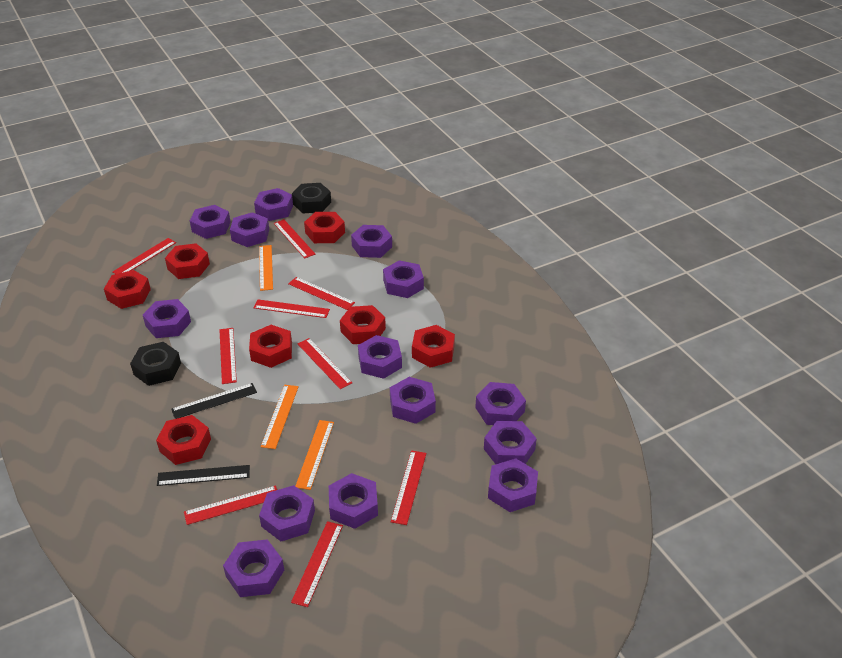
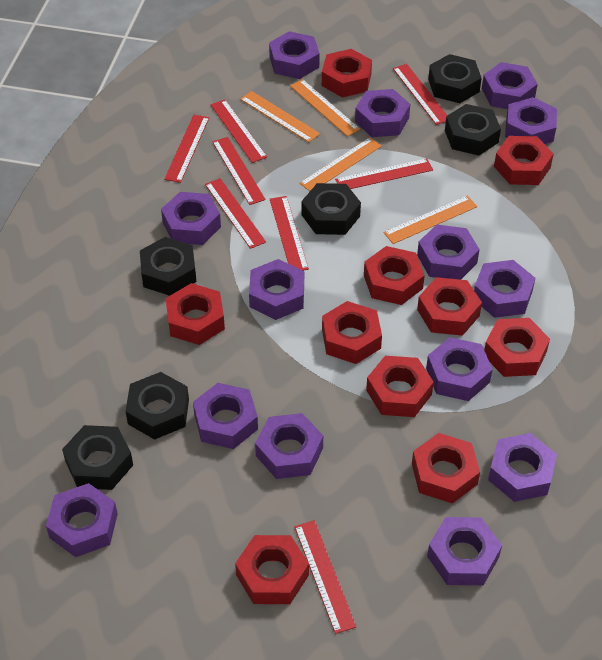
black nut: 2 -> 6
black ruler: 2 -> 0
orange ruler: 3 -> 4
red nut: 7 -> 10
red ruler: 9 -> 8

